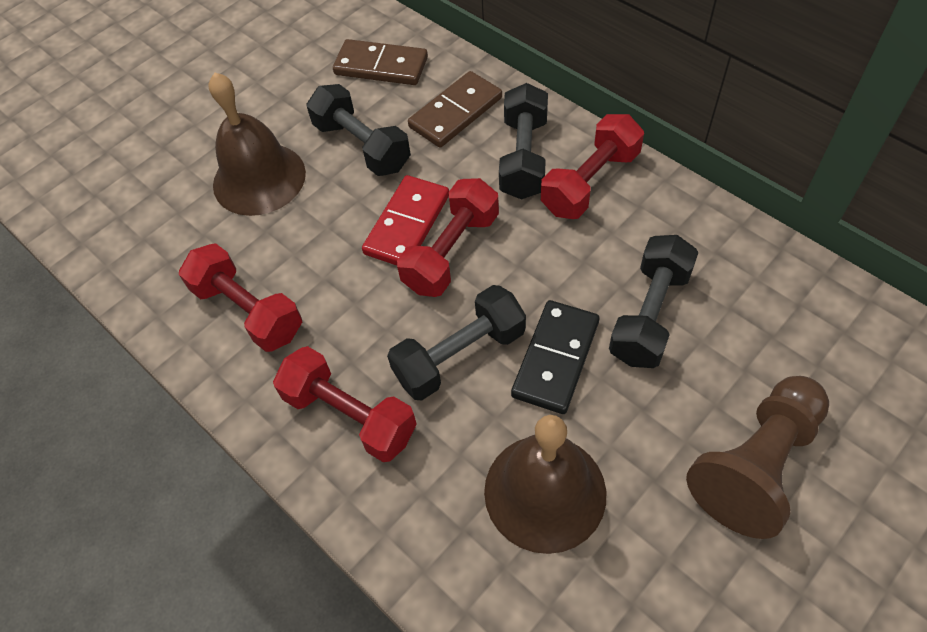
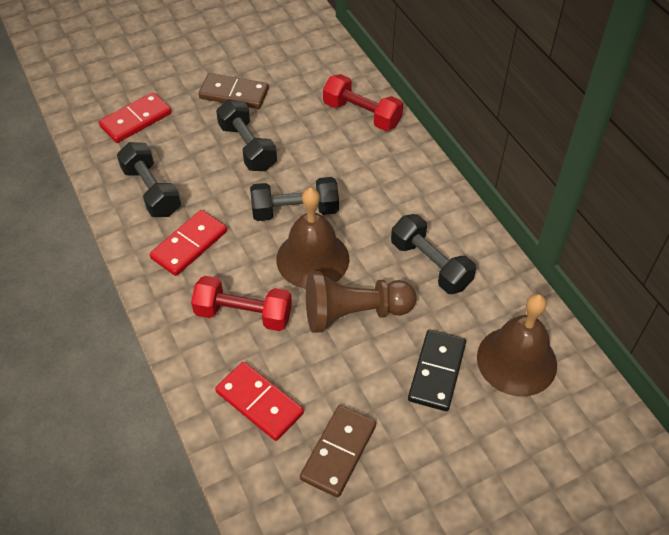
red domino: 1 -> 3
red dumbbell: 4 -> 2

